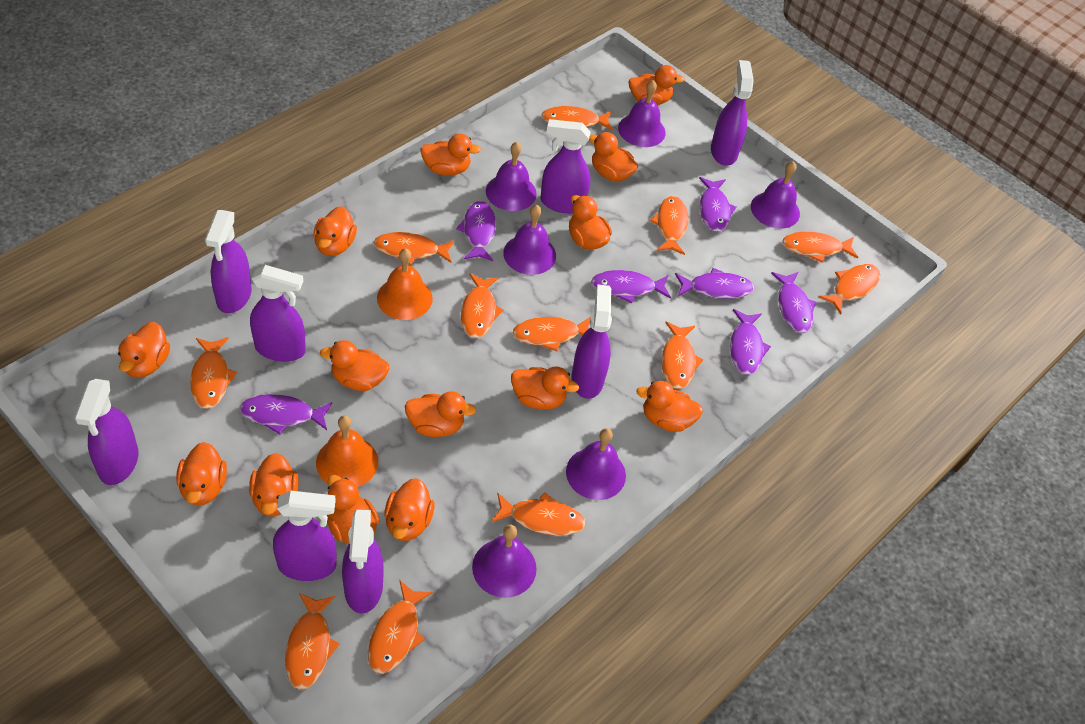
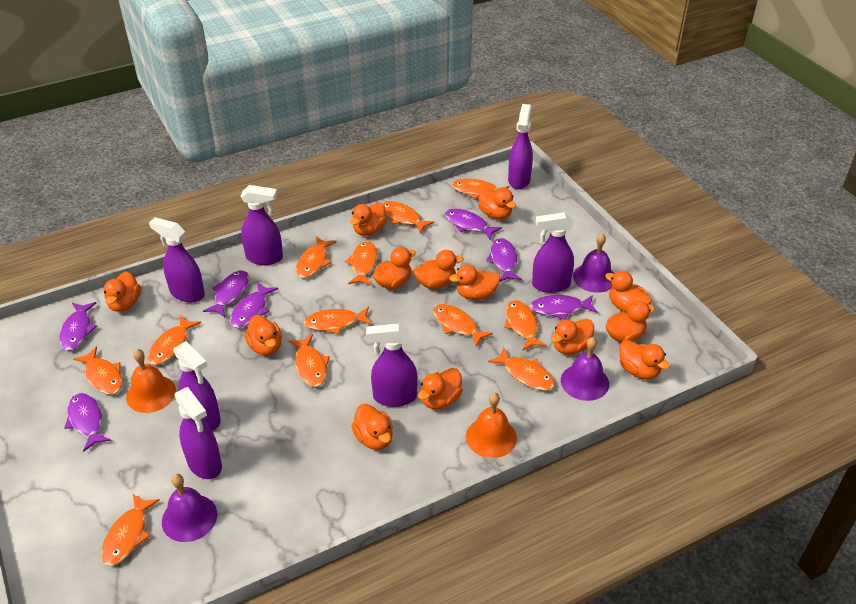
orange duck: 14 -> 13
purple bell: 6 -> 3
purple spray bottle: 8 -> 7

